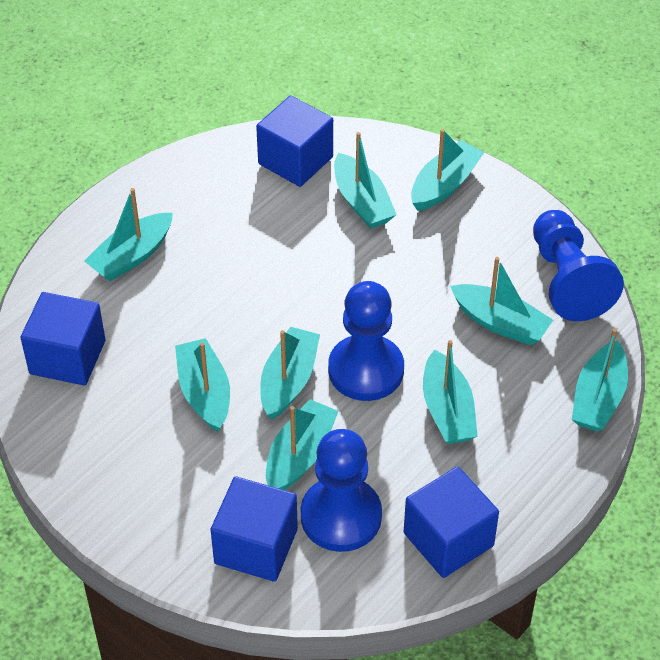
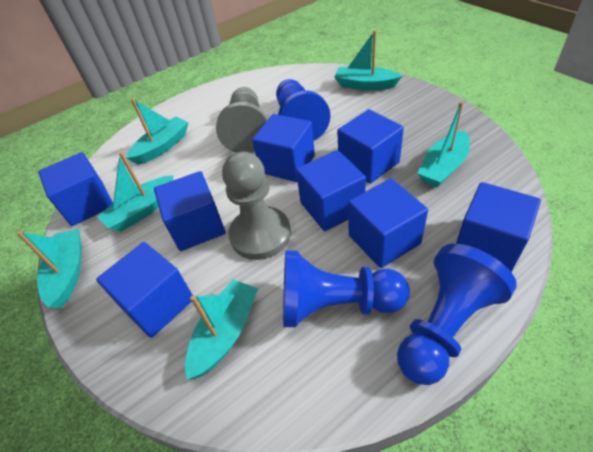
blue cube: 4 -> 8
grey pawn: 0 -> 2
turquoise boat: 9 -> 6

